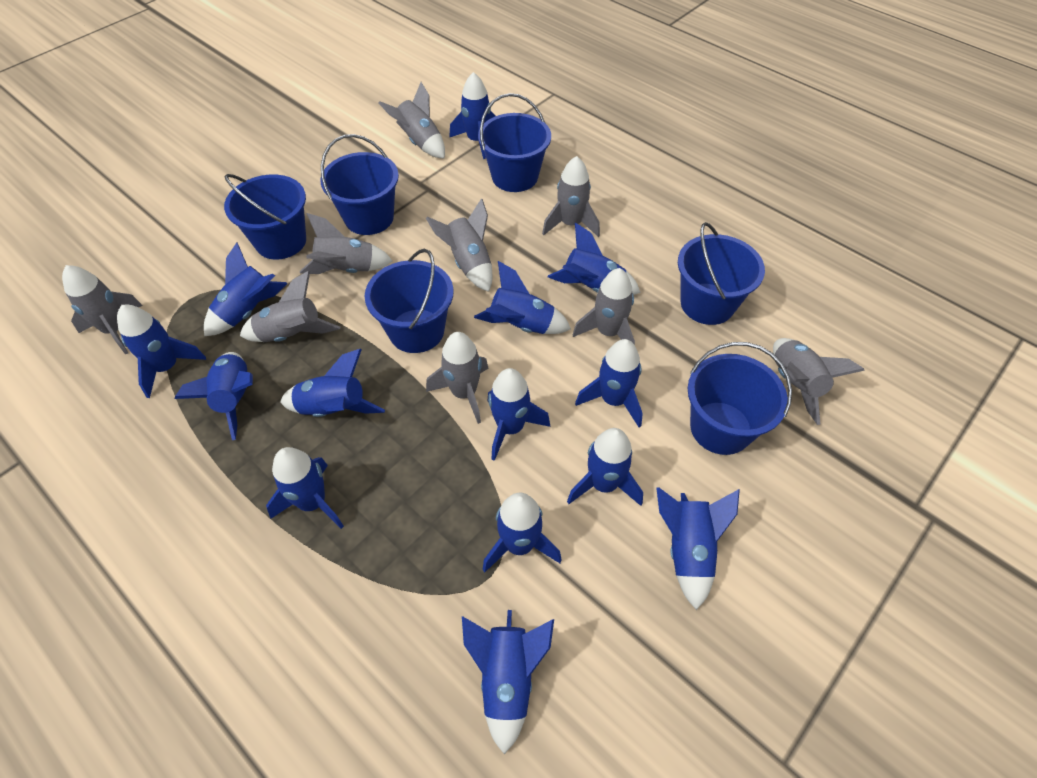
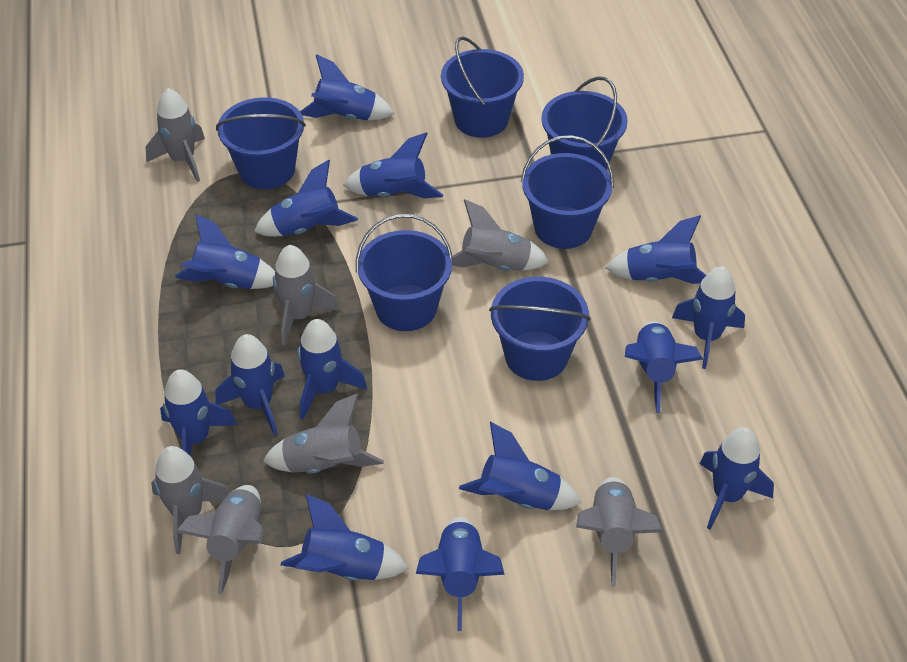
grey rocket: 9 -> 7

